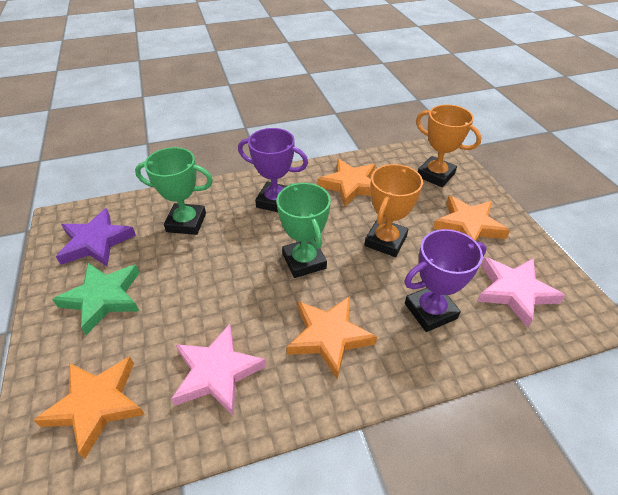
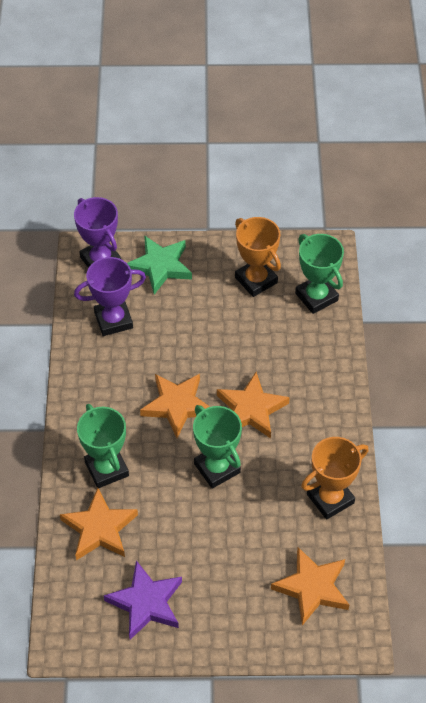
green trophy: 2 -> 3
pink star: 2 -> 0

